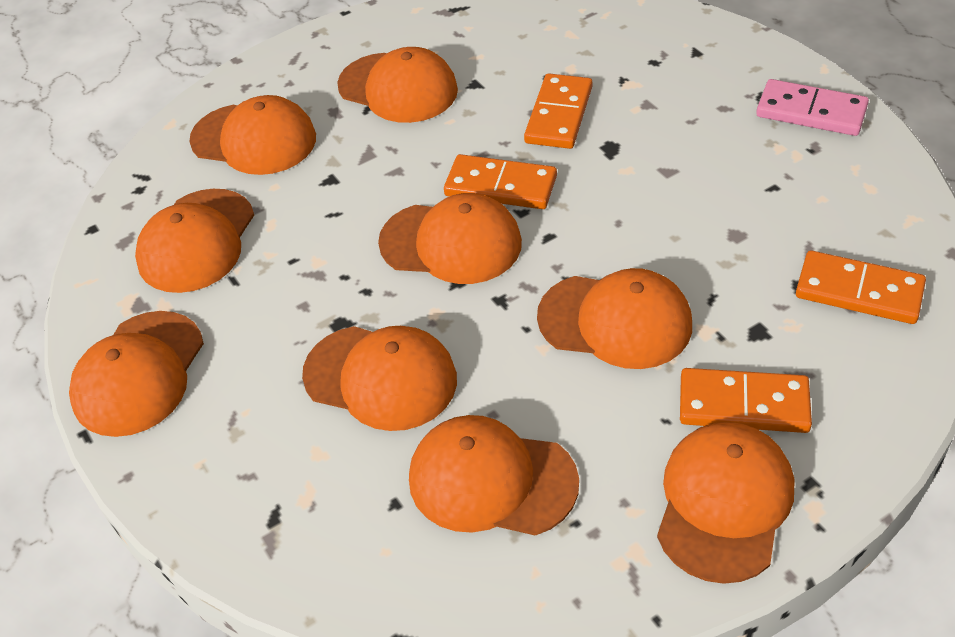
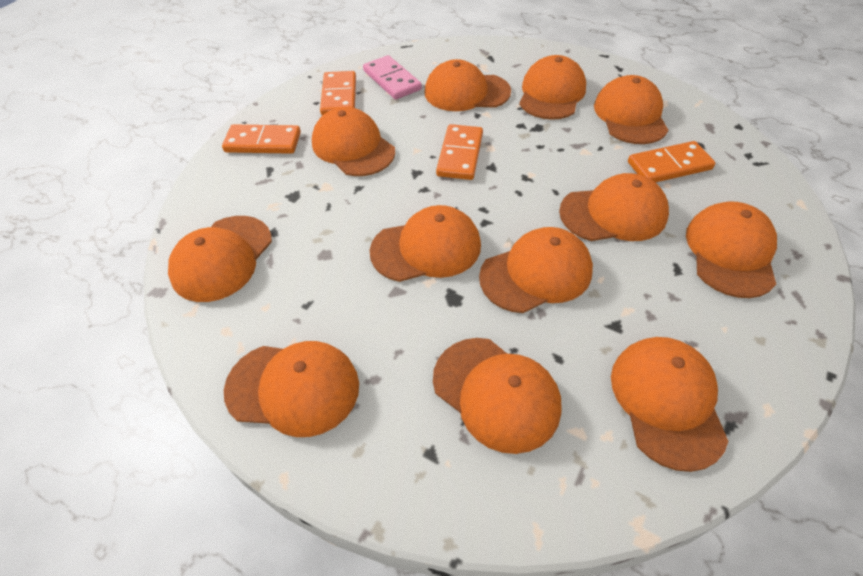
orange cap: 9 -> 12

